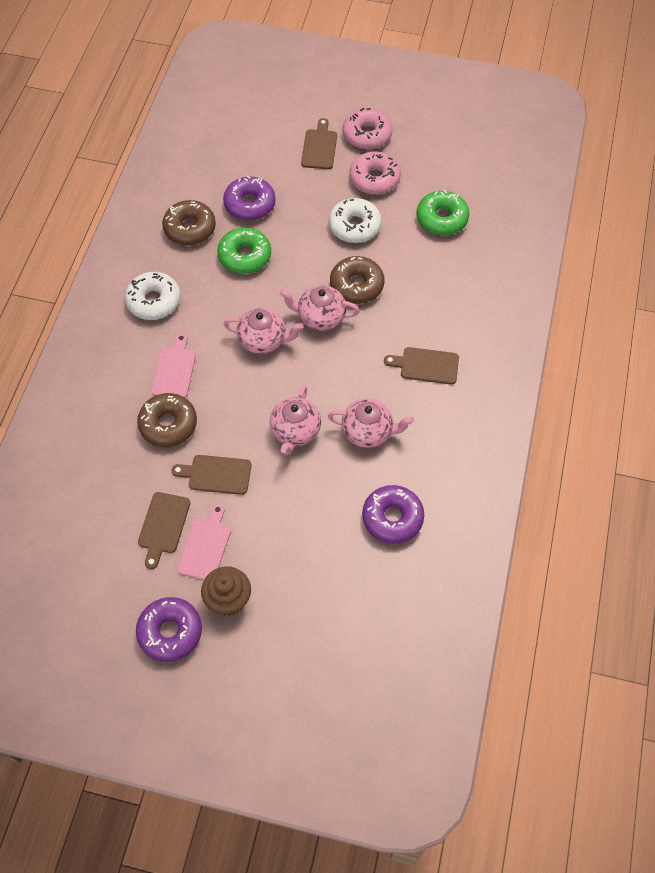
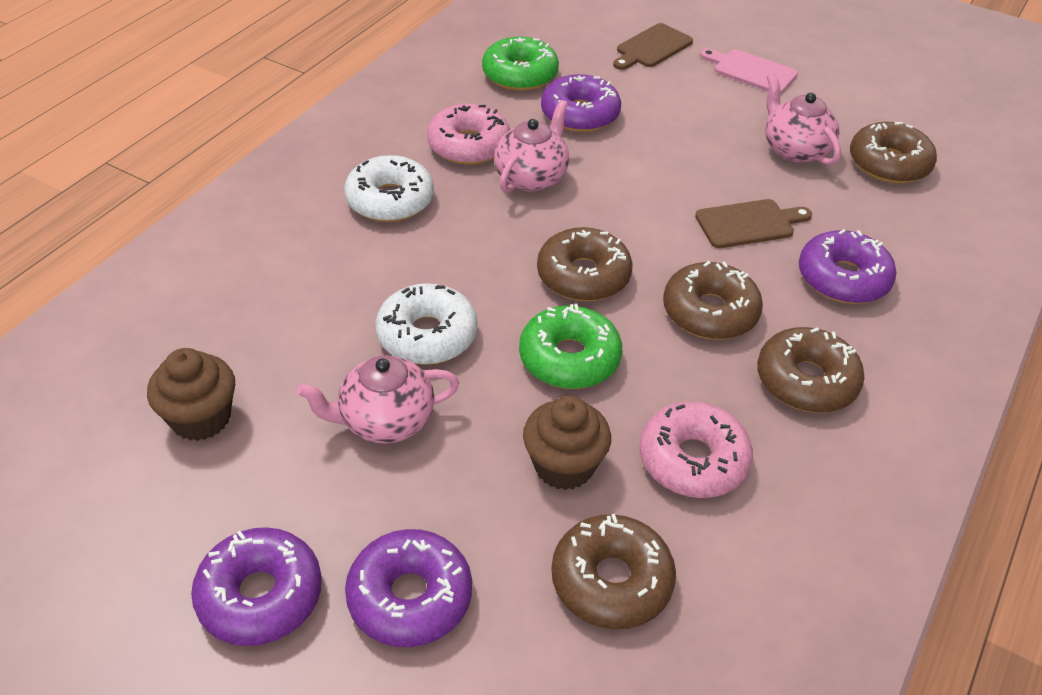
brown cupcake: 1 -> 2
brown cutting board: 4 -> 2
brown donut: 3 -> 5
pink cutting board: 2 -> 1
pink teapot: 4 -> 3
purple donut: 3 -> 4

